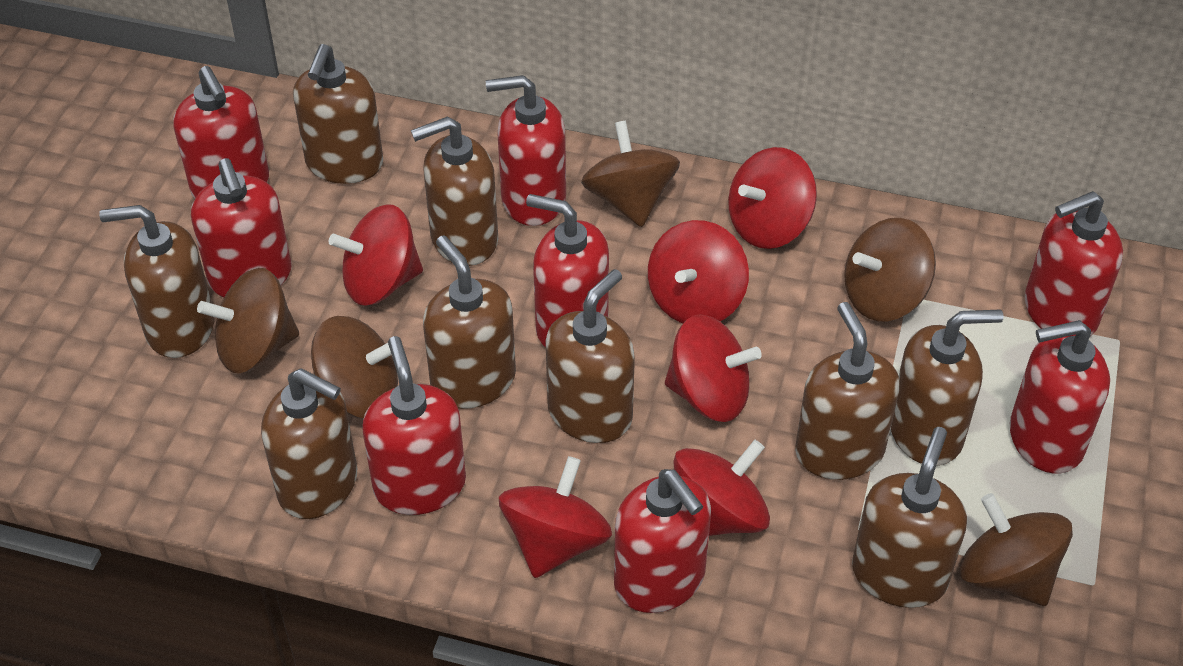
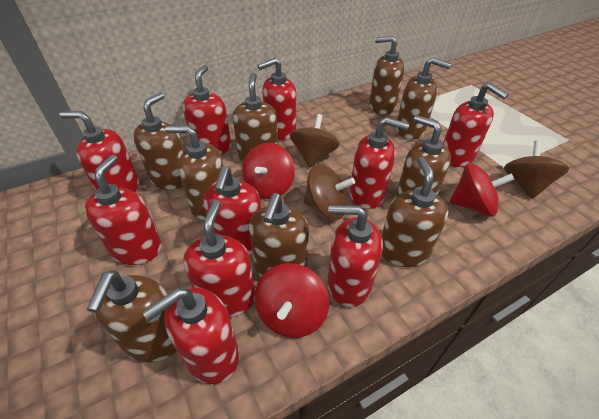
brown spinning top: 5 -> 3
red soap dispenser: 8 -> 10
red spinning top: 6 -> 3

